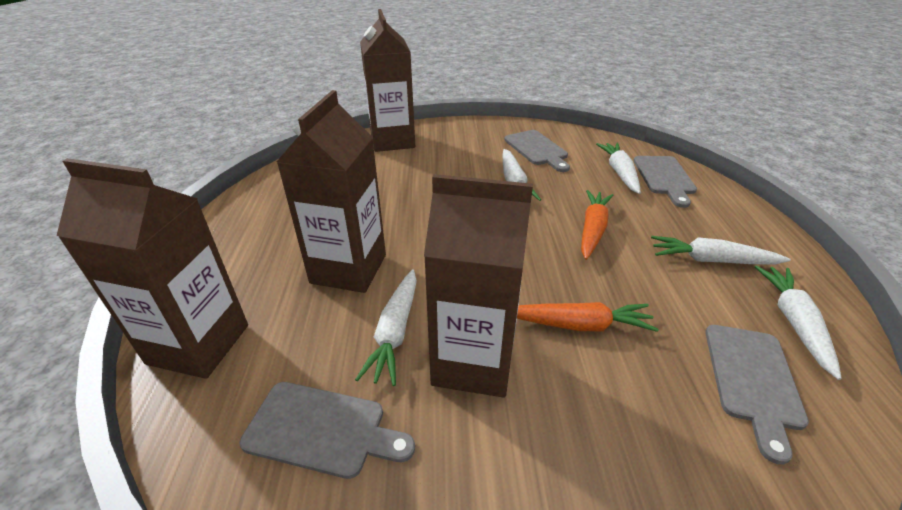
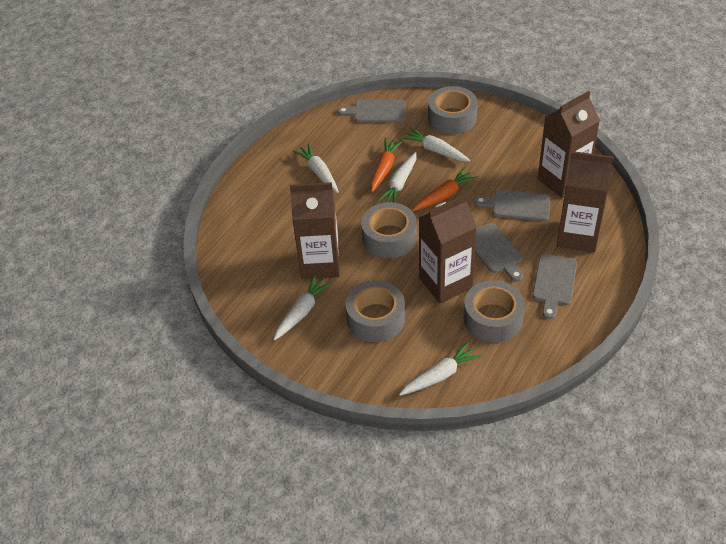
grey tape: 0 -> 4

